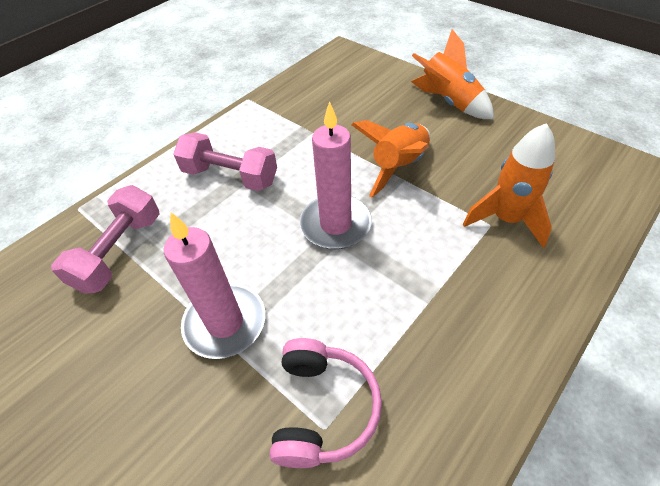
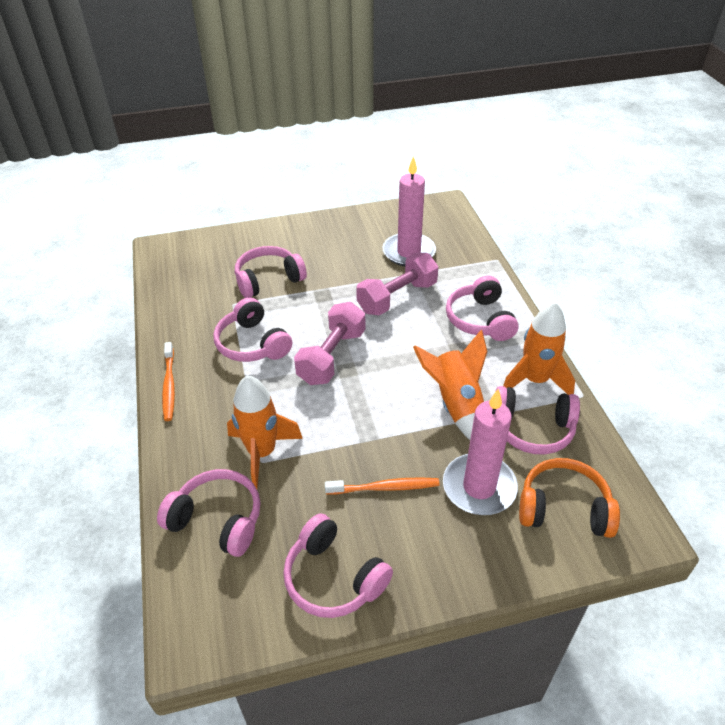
orange headphones: 0 -> 1
orange toothbrush: 0 -> 2
pink headphones: 1 -> 6

